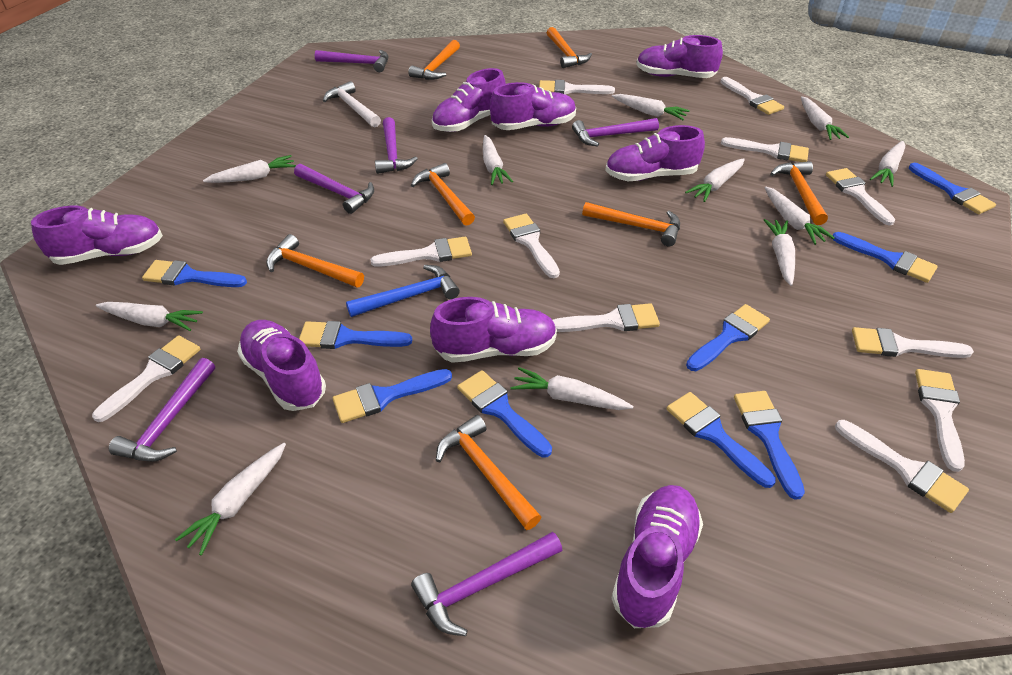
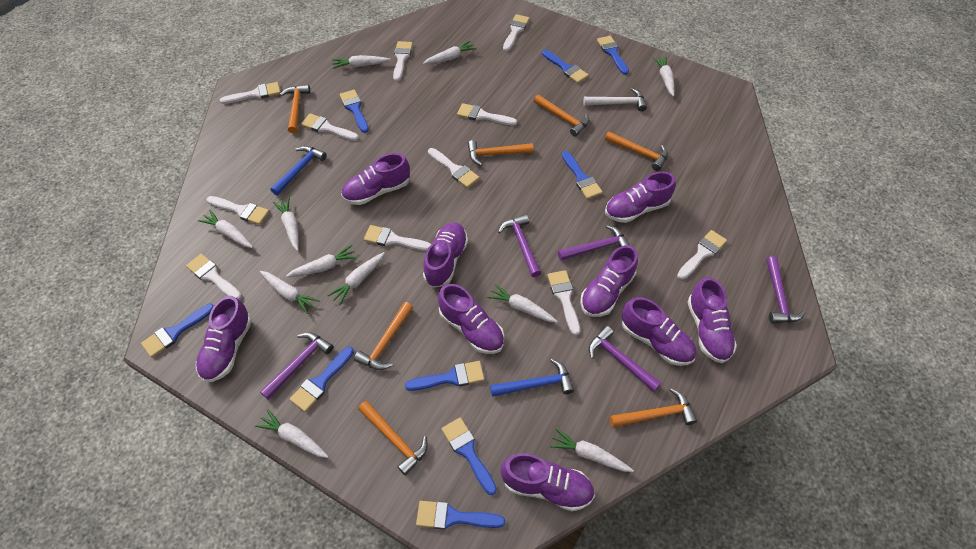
blue hammer: 1 -> 2
purple hammer: 6 -> 5
purple shoe: 8 -> 9

